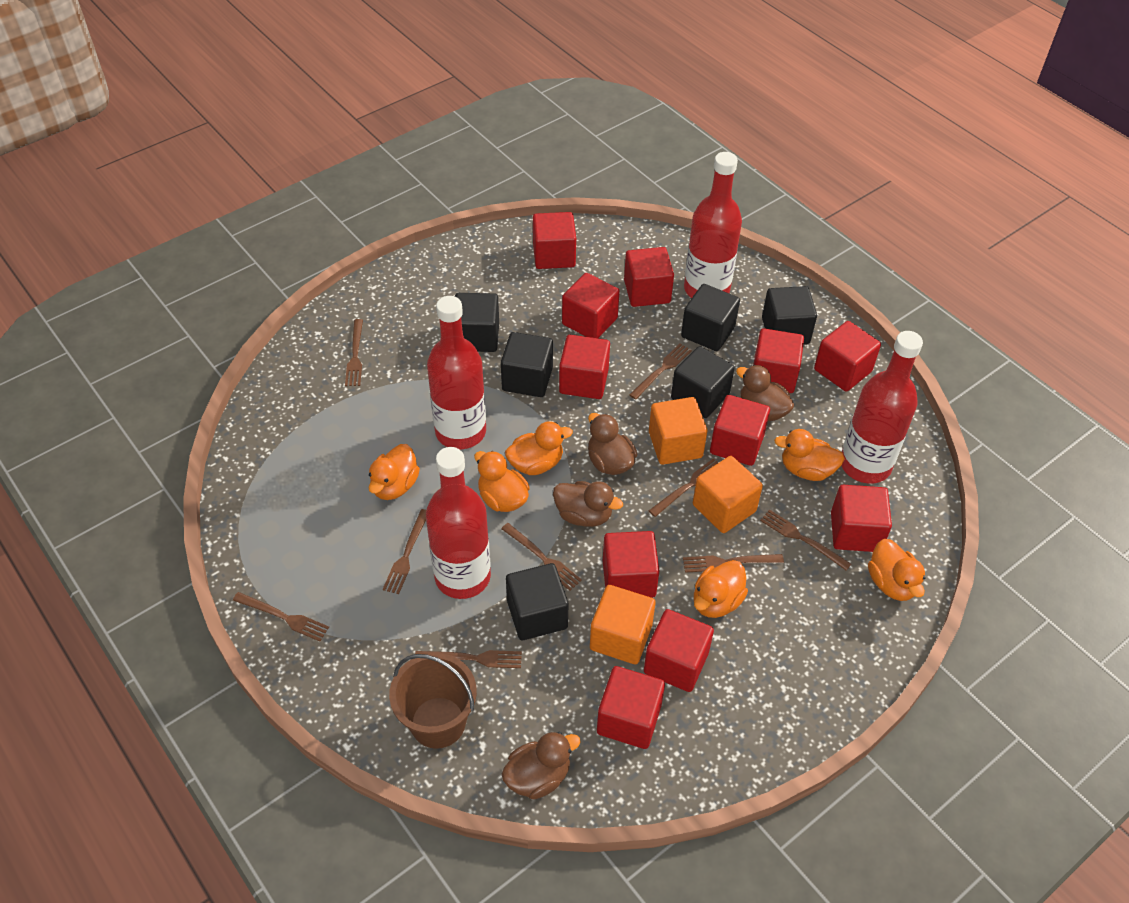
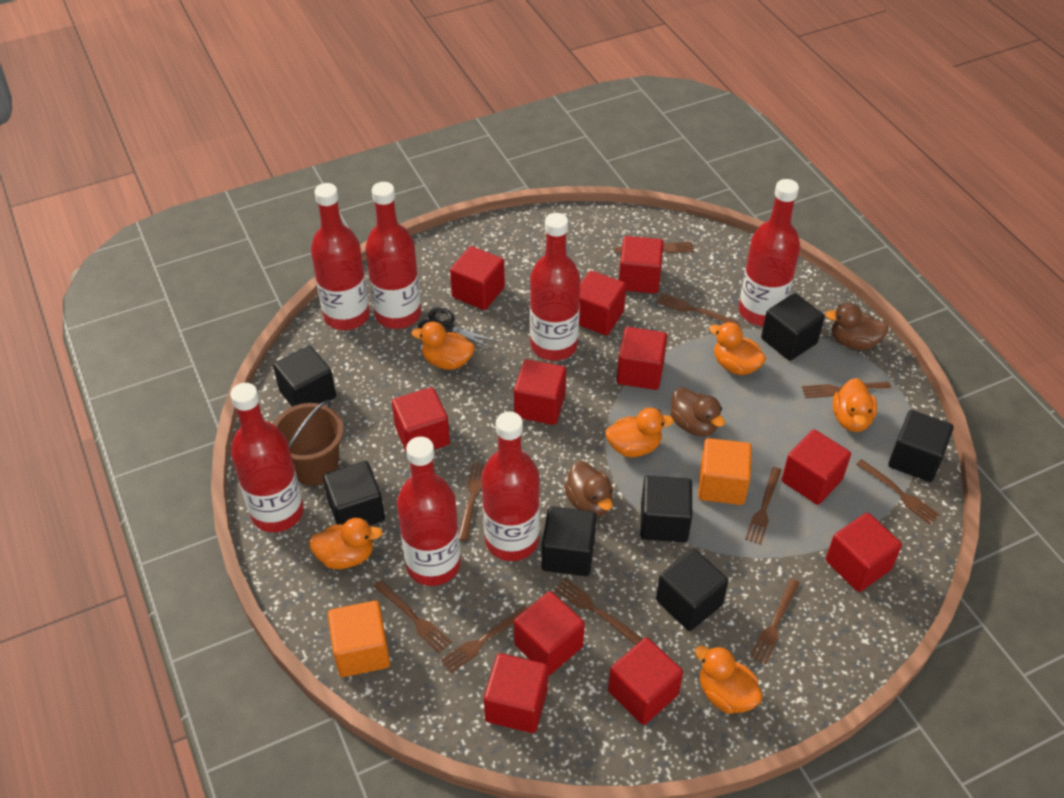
black cube: 6 -> 7
black scissors: 0 -> 1
brown duck: 4 -> 3
brown fork: 9 -> 10
orange cube: 3 -> 2
red bottle: 4 -> 7

